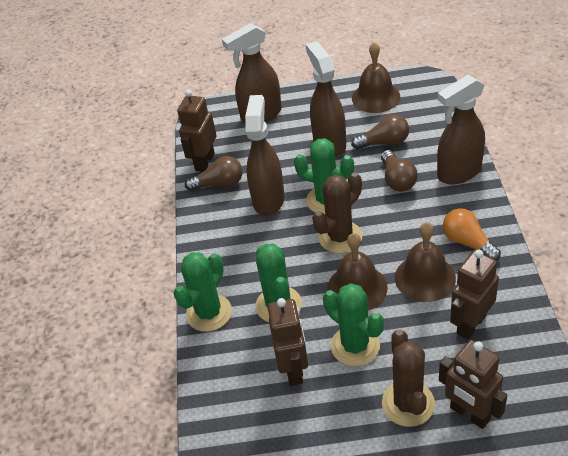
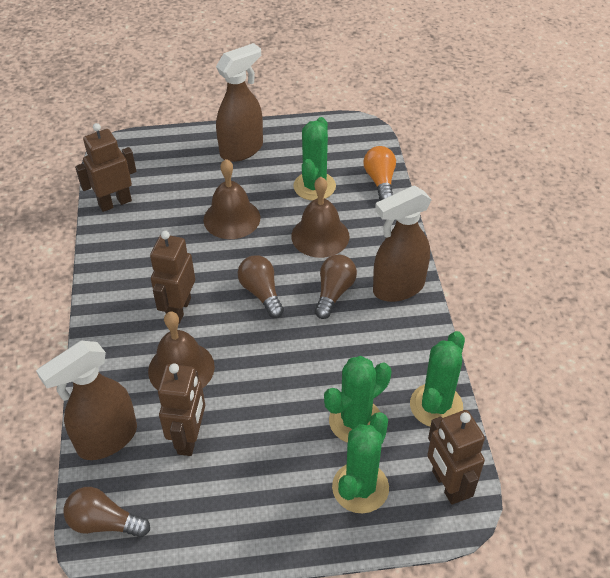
brown cactus: 2 -> 0
brown spray bottle: 4 -> 3

